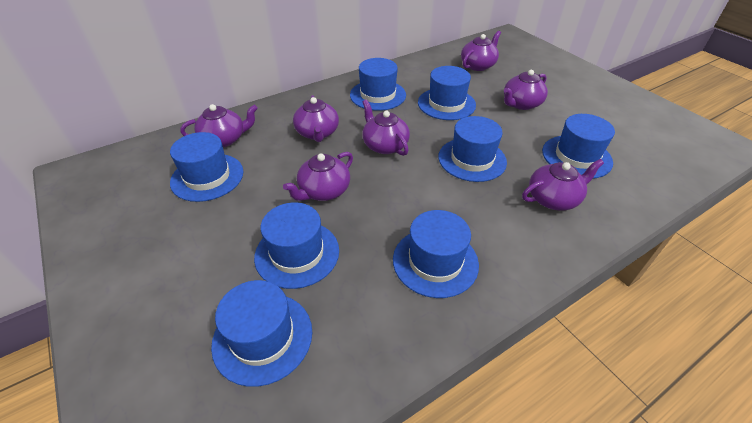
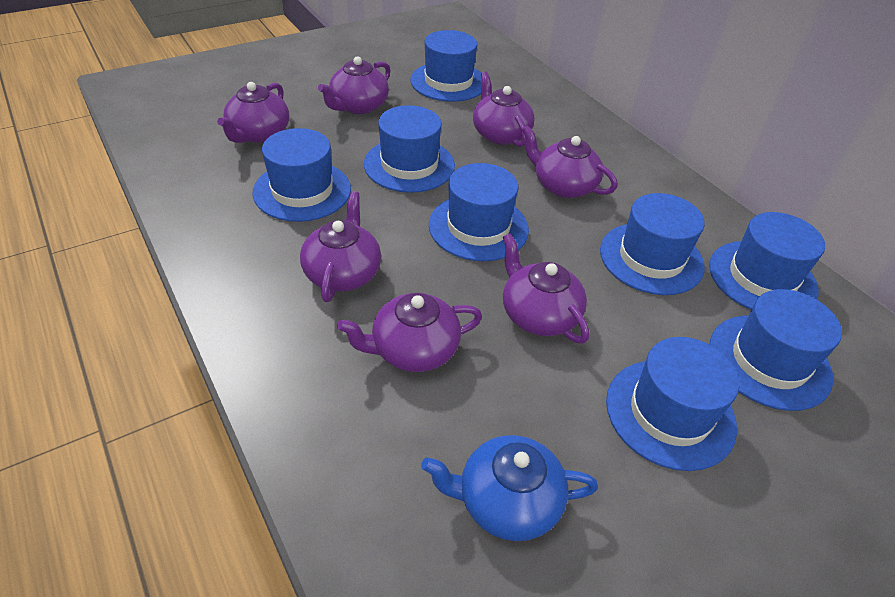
blue teapot: 0 -> 1

